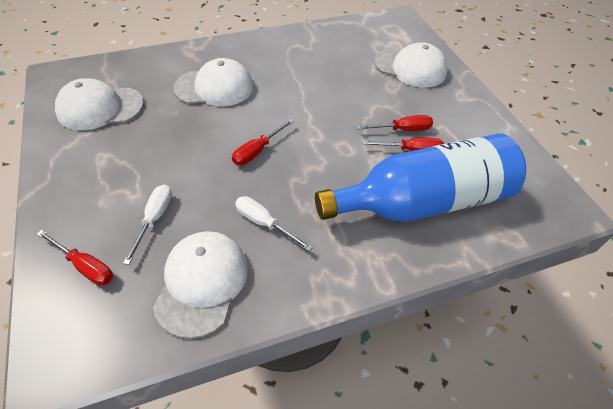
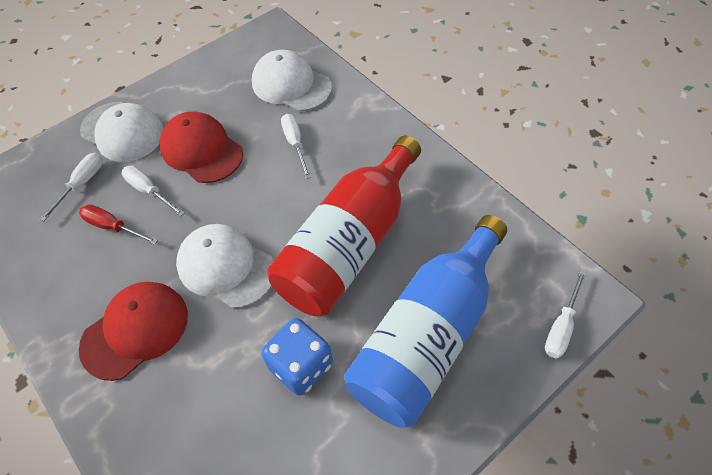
blue dice: 0 -> 1
red bottle: 0 -> 1
red cap: 0 -> 2
red screwdriver: 4 -> 1
white cap: 4 -> 3
white screwdriver: 2 -> 4

